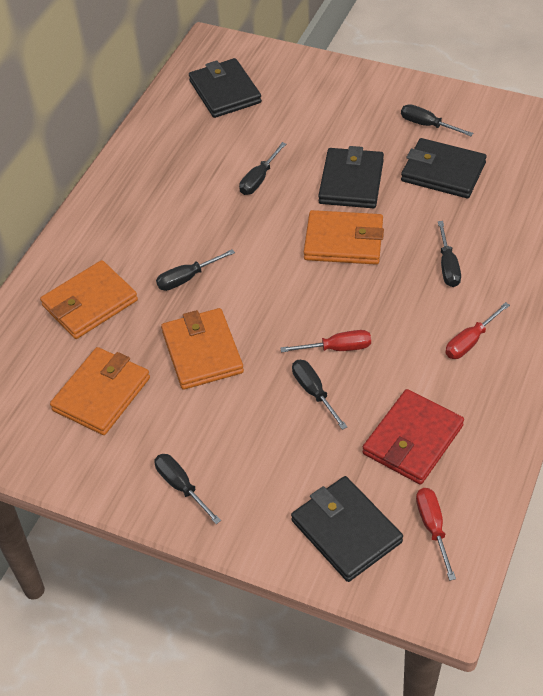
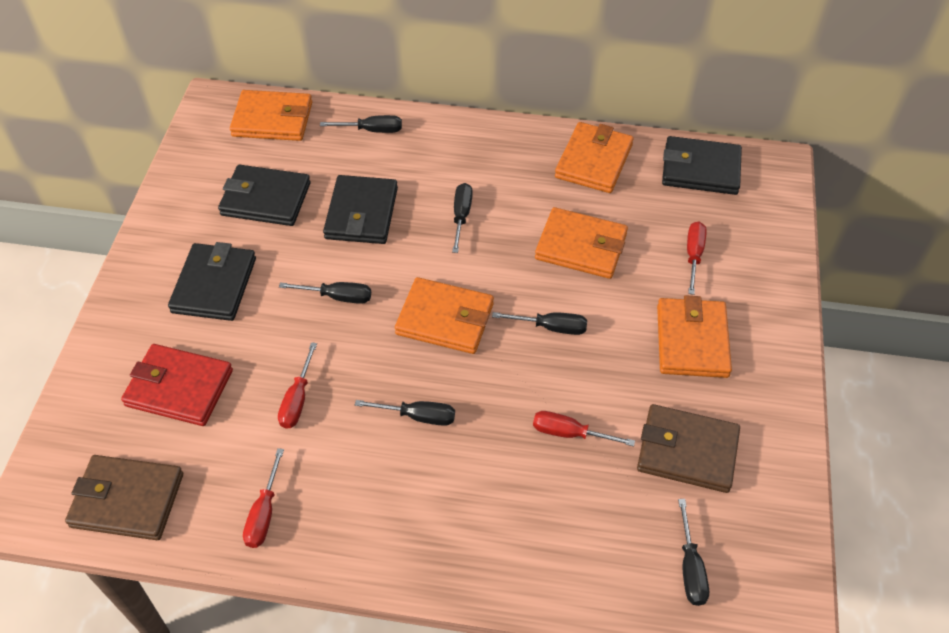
brown wallet: 0 -> 2
orange wallet: 4 -> 5
red screwdriver: 3 -> 4

